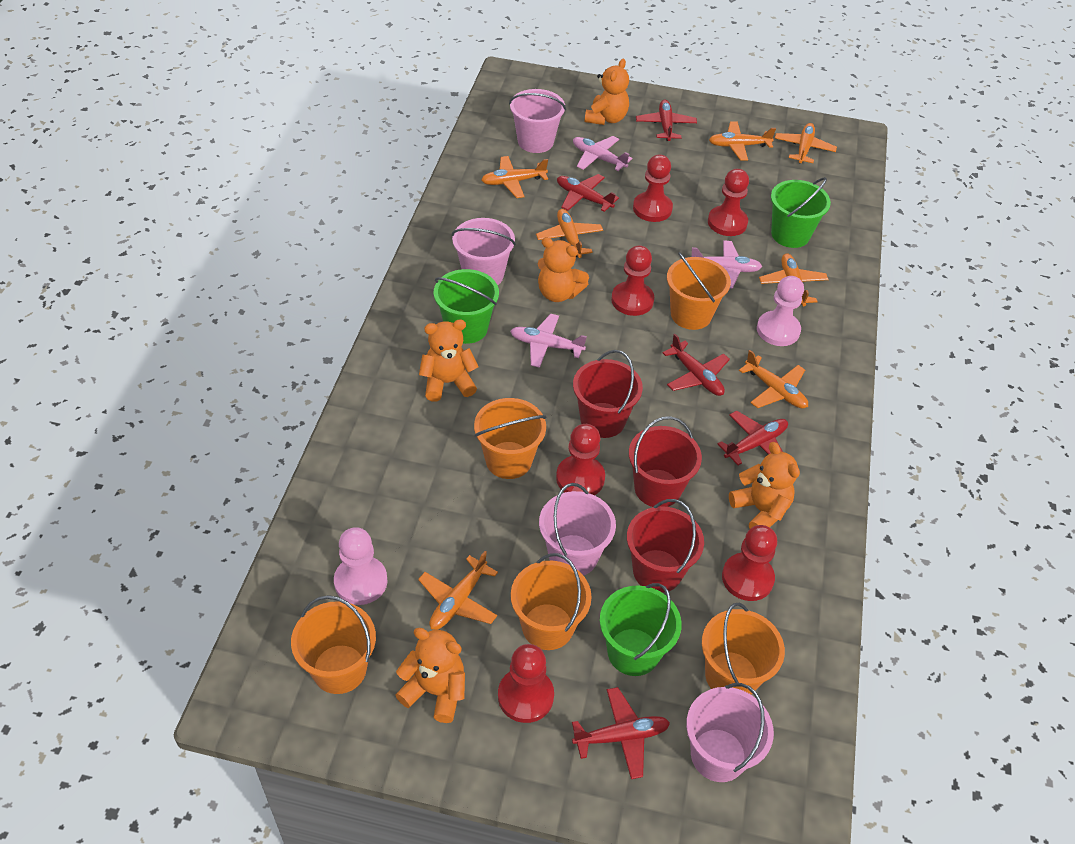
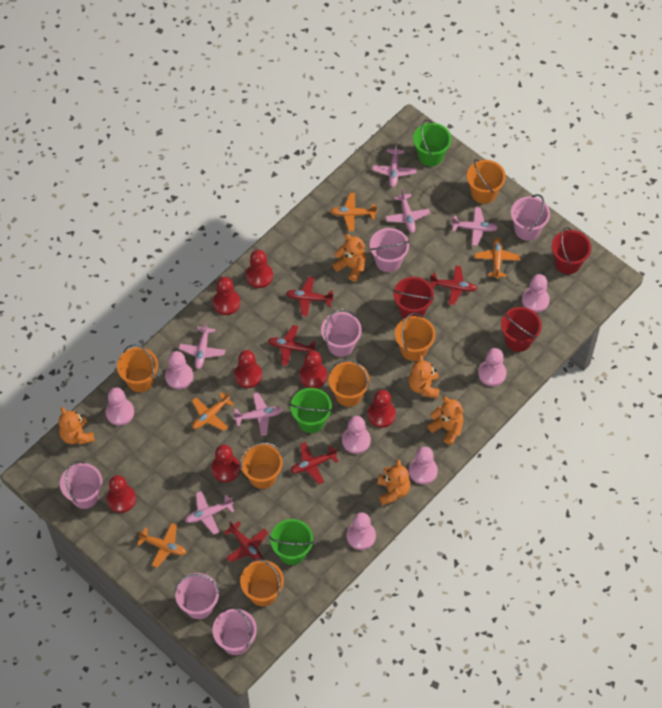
orange bucket: 5 -> 6
orange plane: 7 -> 4
pink bucket: 4 -> 6
pink pawn: 2 -> 7
pink plane: 3 -> 6
red pawn: 6 -> 7

